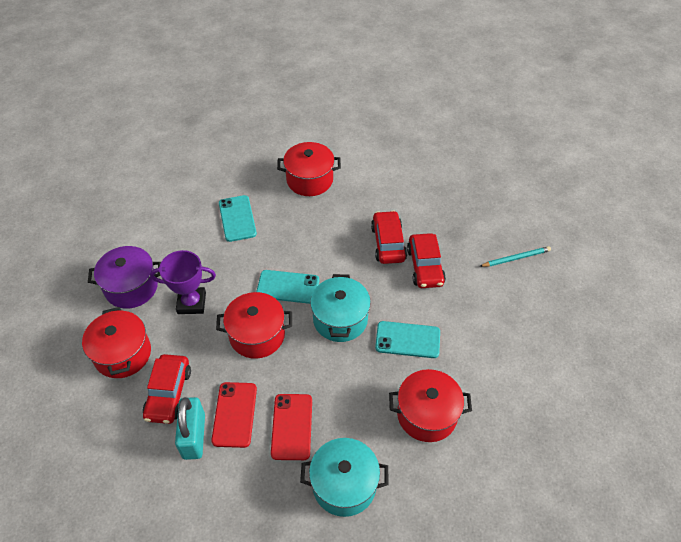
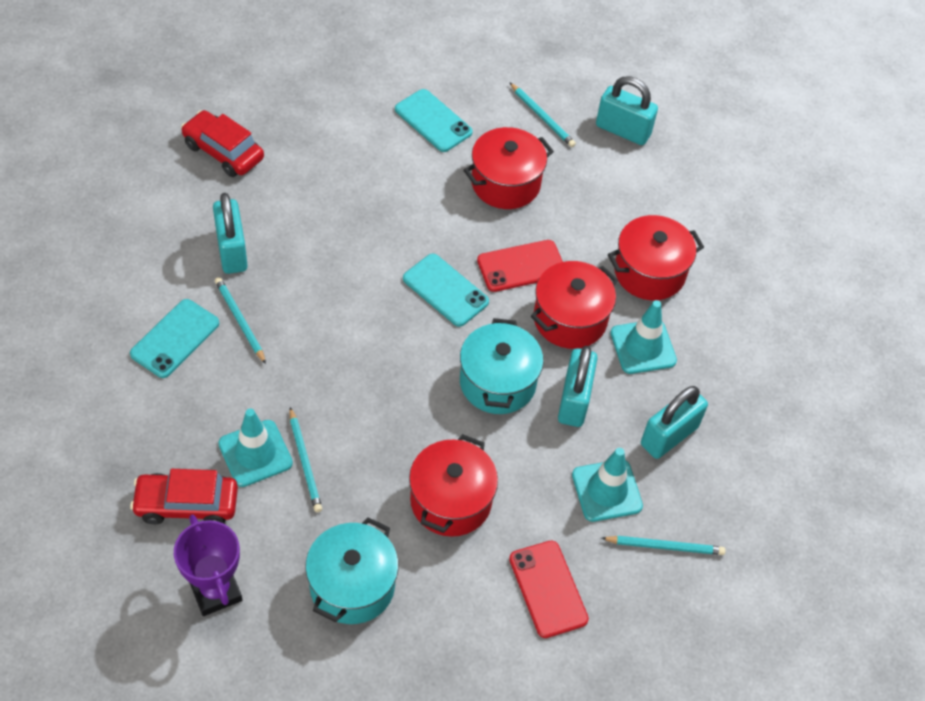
purple pot: 1 -> 0
red car: 3 -> 2
turquoise padlock: 1 -> 4
turquoise pencil: 1 -> 4
turquoise traffic cone: 0 -> 3

